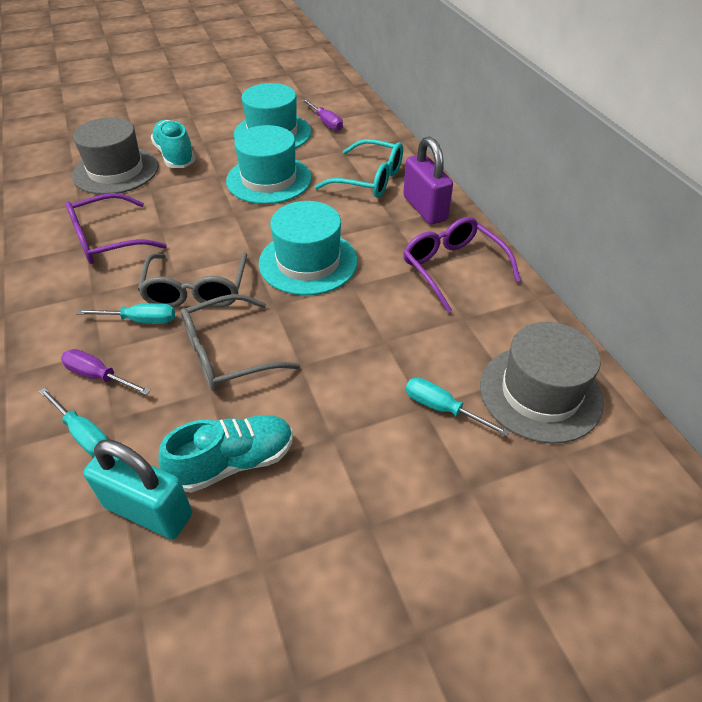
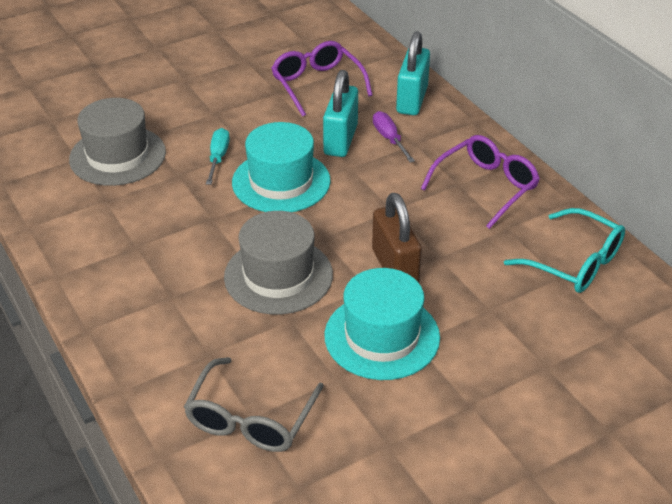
brown padlock: 0 -> 1
grey glasses: 2 -> 1
purple padlock: 1 -> 0
purple screwdriver: 2 -> 1
turquoise hat: 3 -> 2
turquoise padlock: 1 -> 2
turquoise screwdriver: 3 -> 1
turquoise shoe: 2 -> 0

